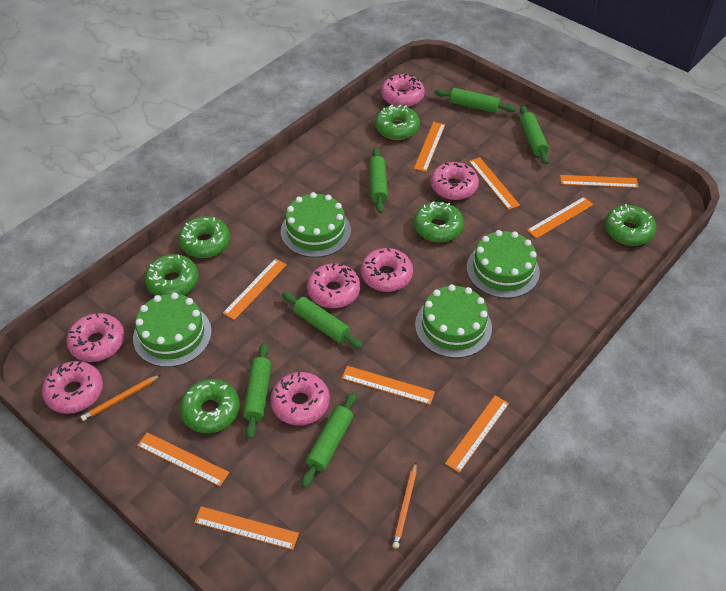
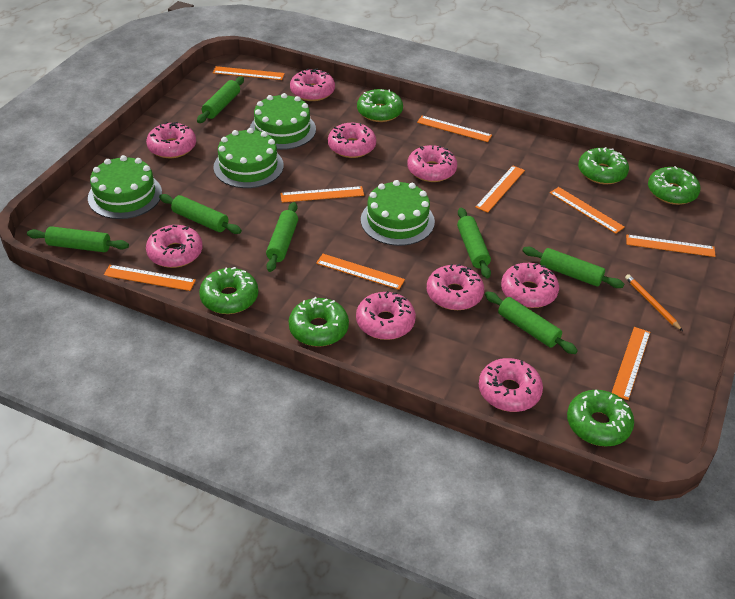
green rolling pin: 6 -> 7
orange pencil: 2 -> 1
pink donut: 7 -> 9

